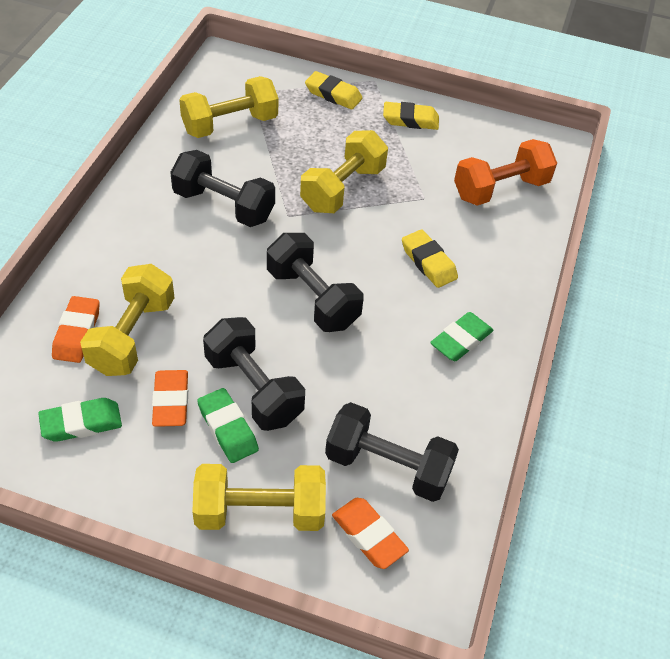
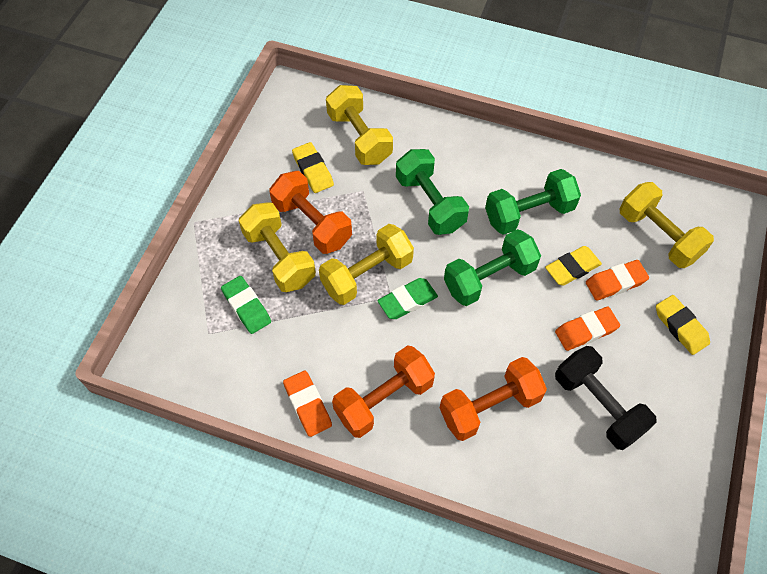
black dumbbell: 4 -> 1
green dumbbell: 0 -> 3
green eraser: 3 -> 2
orange dumbbell: 1 -> 3

